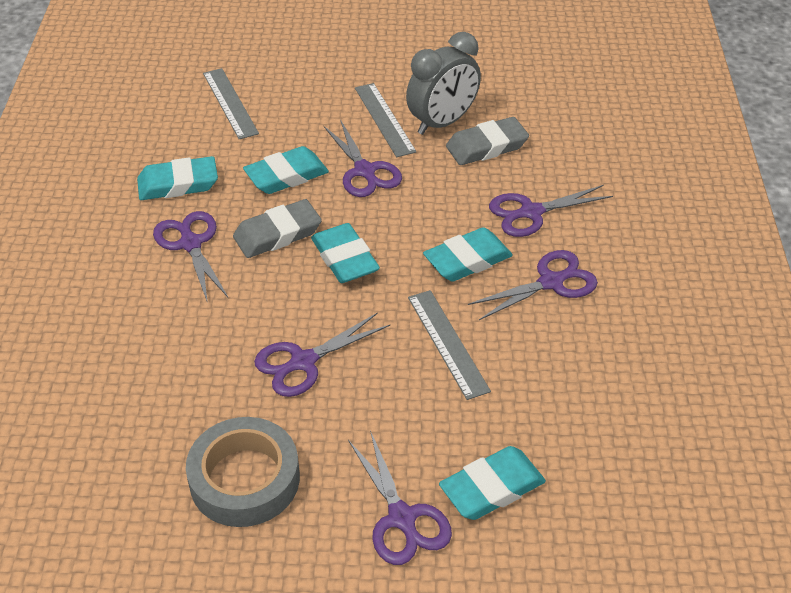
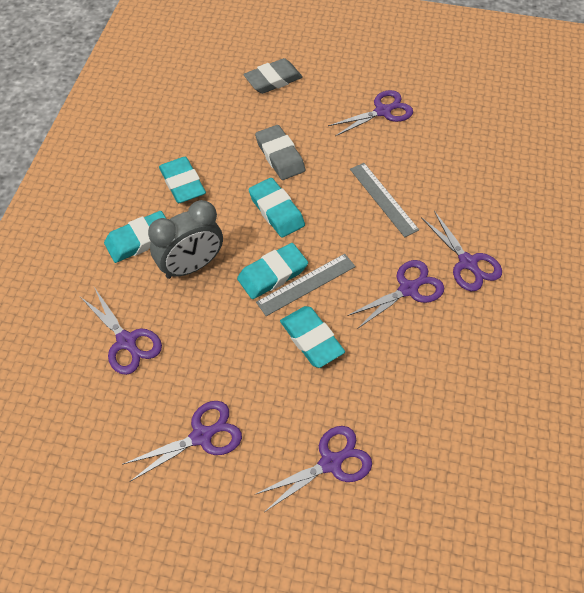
grey ruler: 3 -> 2
grey tape: 1 -> 0

